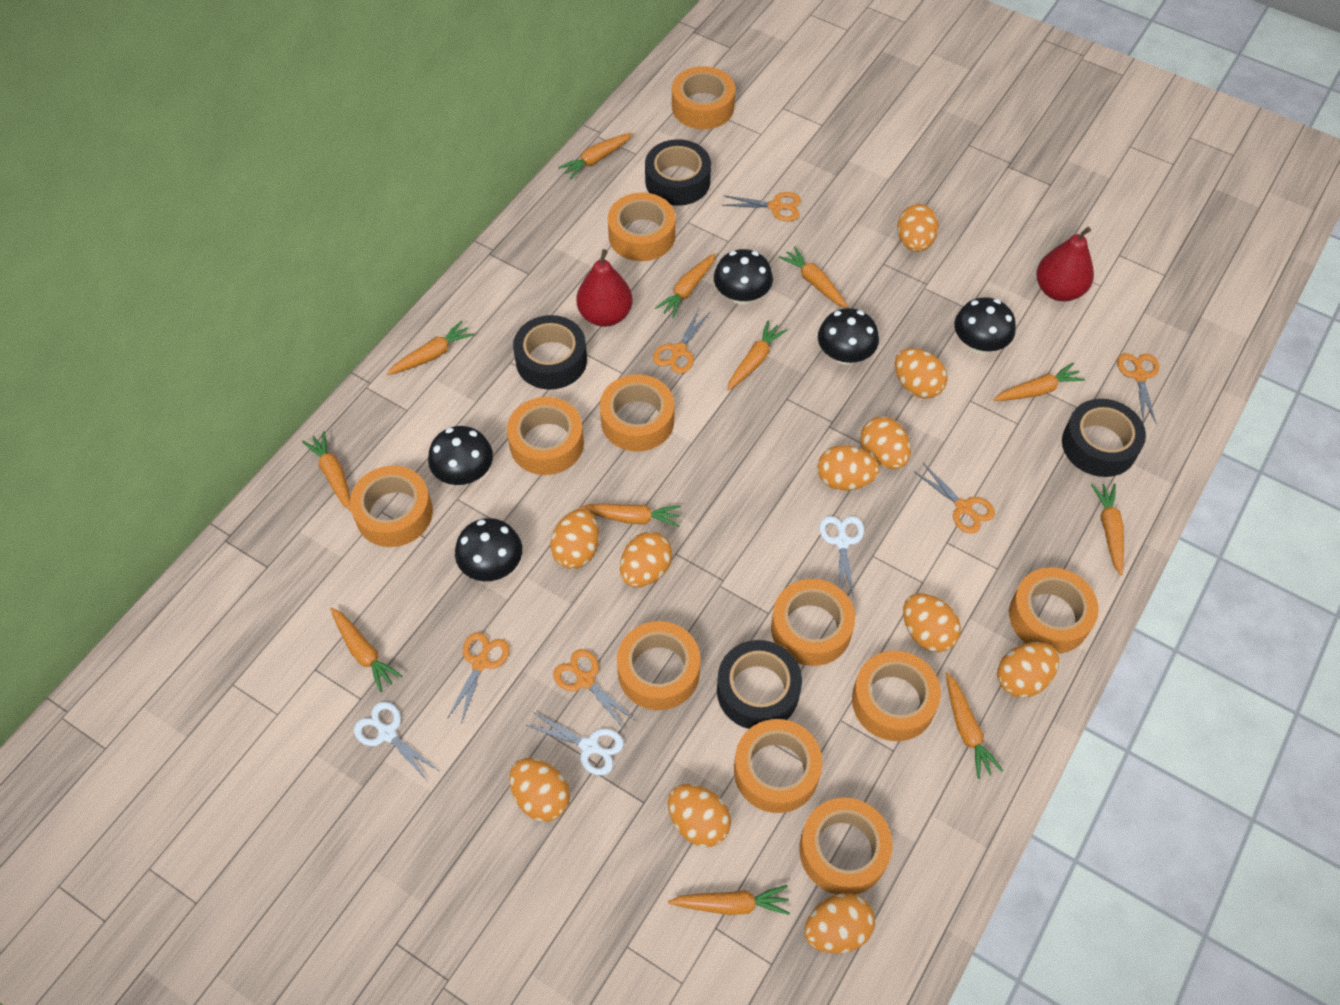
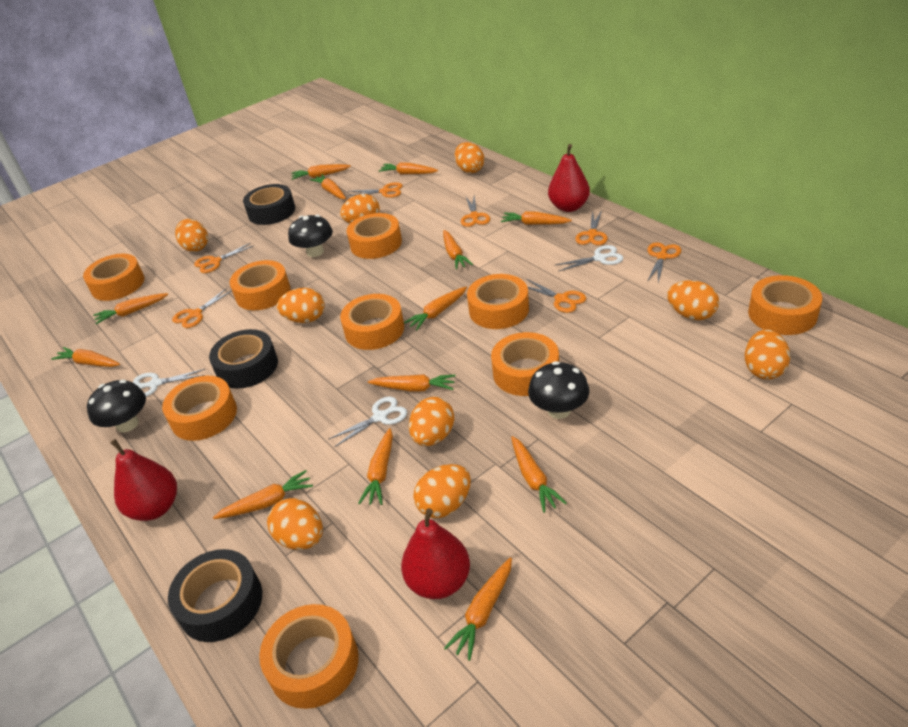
black mushroom: 5 -> 3
black tape: 4 -> 3
orange carrot: 12 -> 13
orange egg: 11 -> 9
orange scissors: 6 -> 7
orange tape: 11 -> 9
red pear: 2 -> 3

